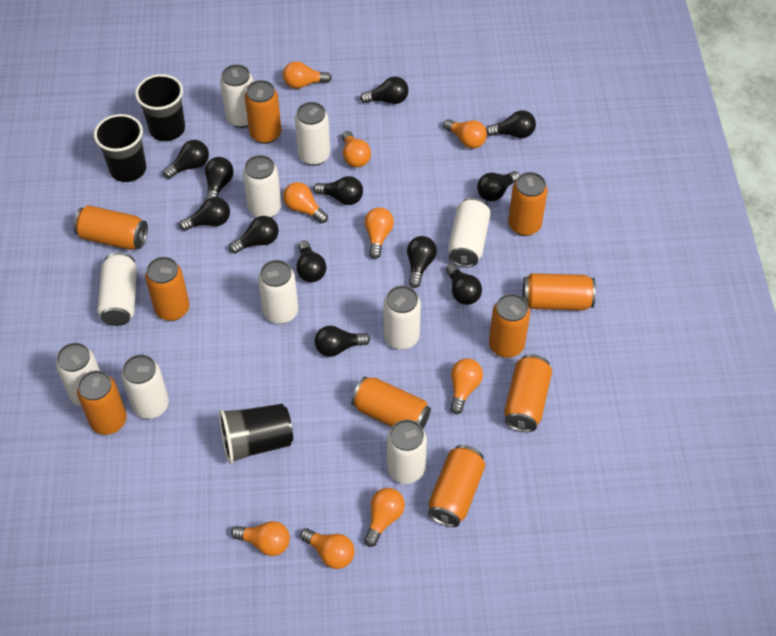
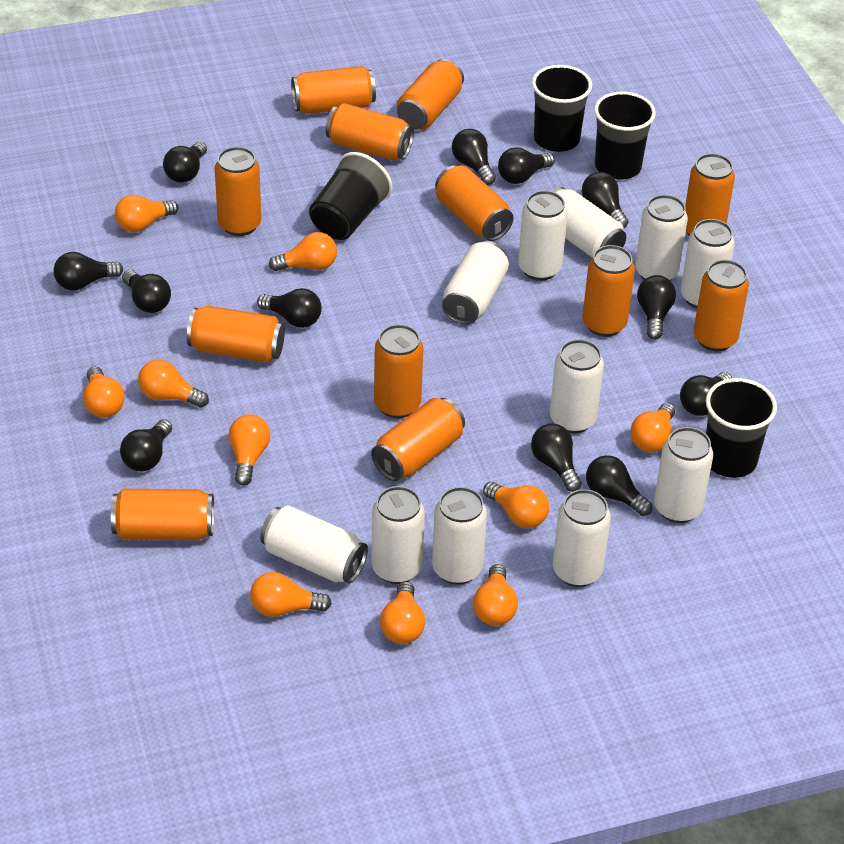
black cup: 3 -> 4
orange can: 10 -> 12
orange light bulb: 9 -> 10
white can: 10 -> 11

